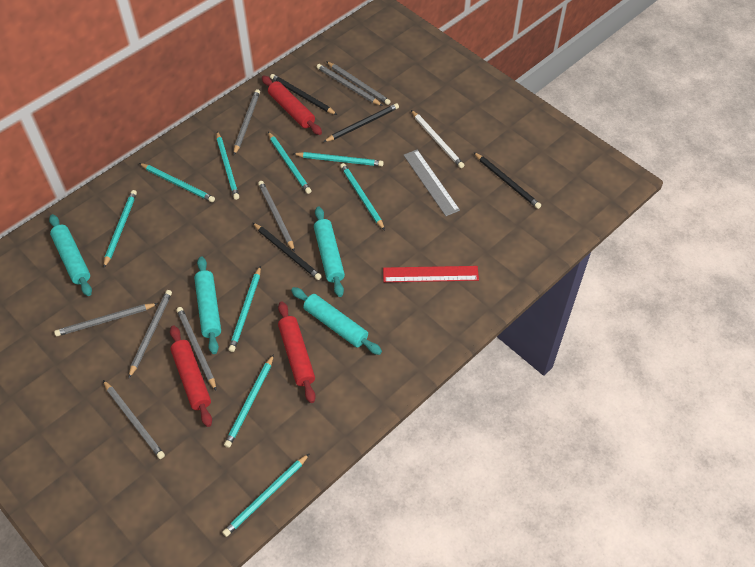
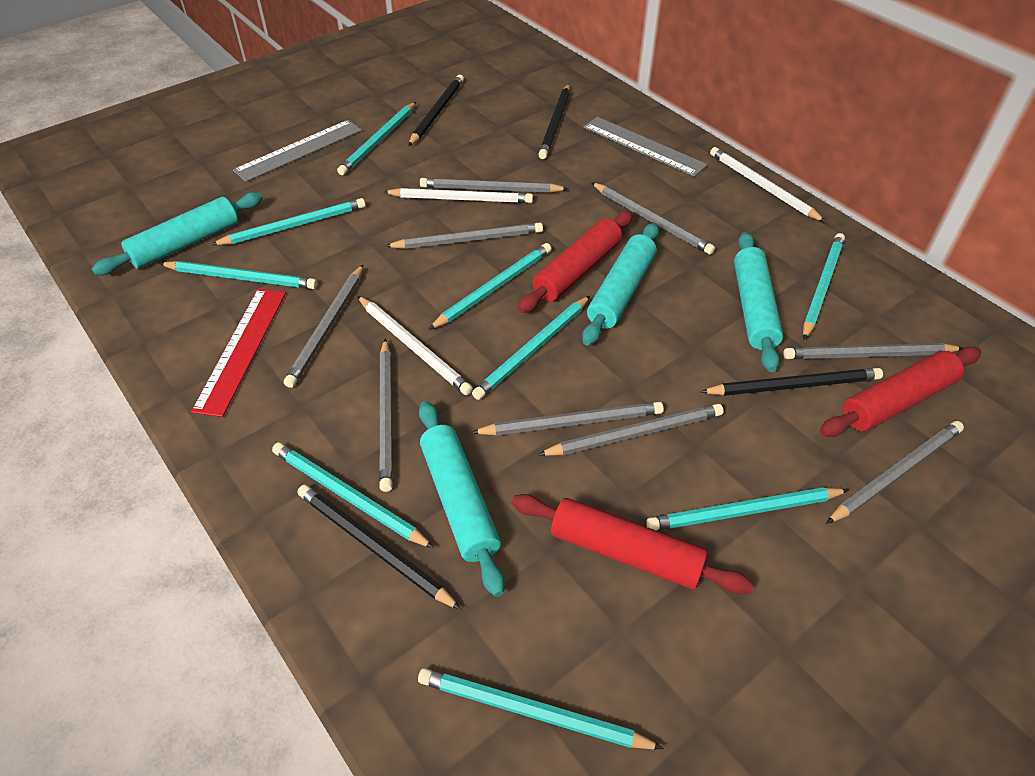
grey pencil: 8 -> 9
grey ruler: 1 -> 2
white pencil: 1 -> 3

